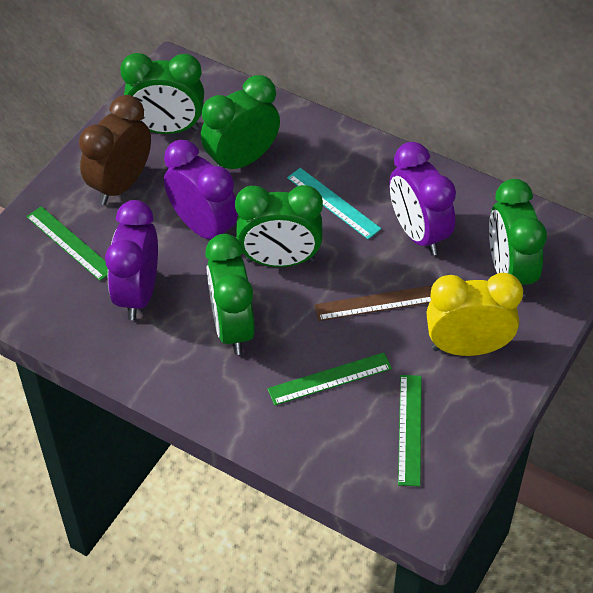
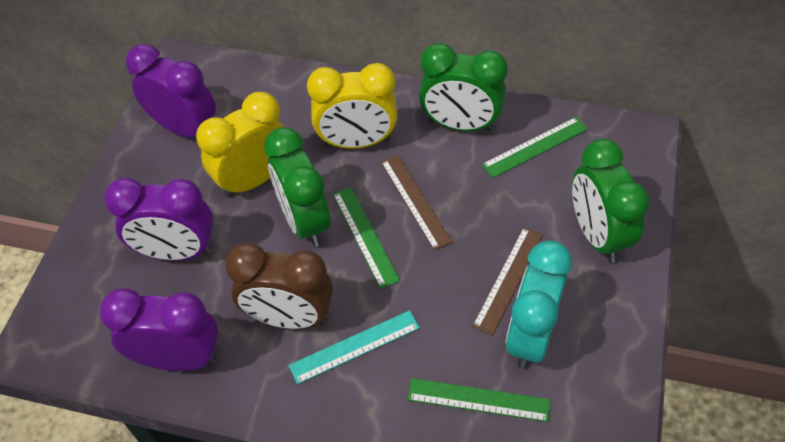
brown ruler: 1 -> 2
green clock: 5 -> 3
turquoise clock: 0 -> 1
yellow clock: 1 -> 2

